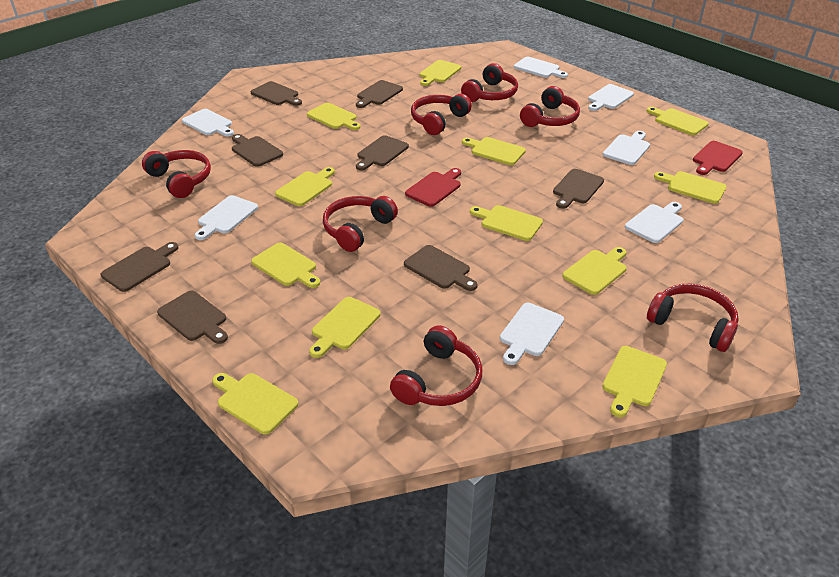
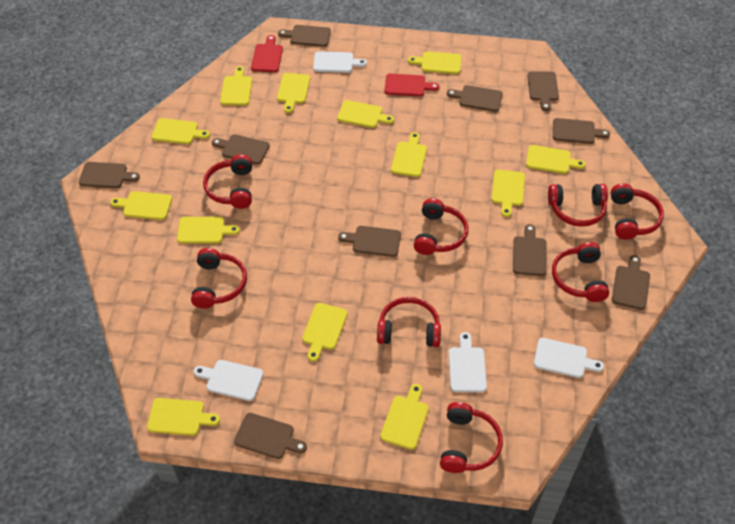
brown cutting board: 8 -> 10
red headphones: 7 -> 8
white cutting board: 7 -> 4
yellow cutting board: 12 -> 13

